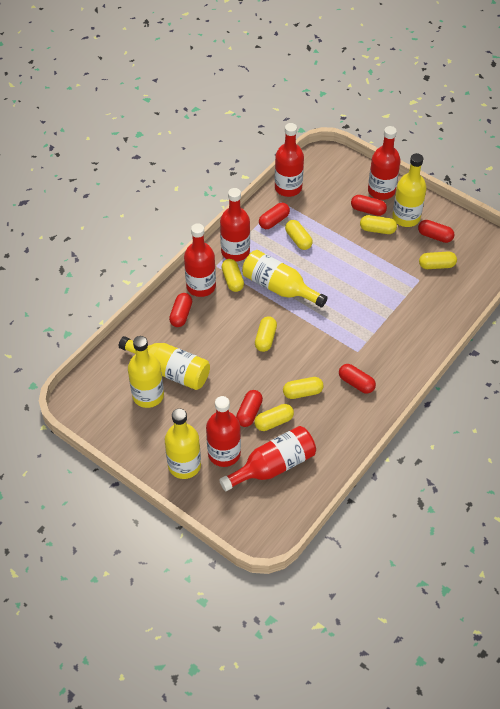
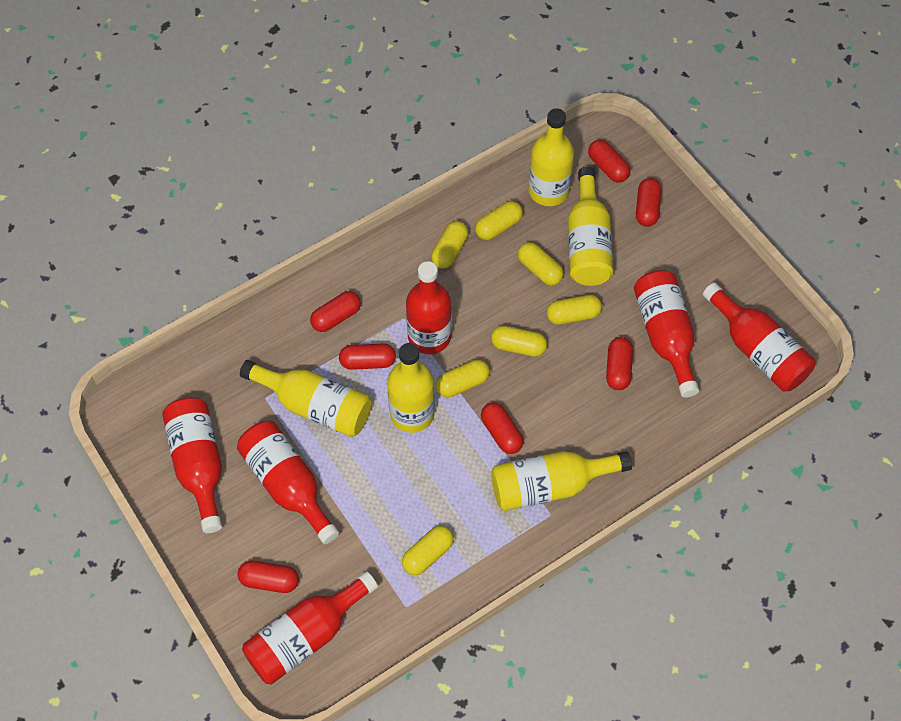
red capsule: 6 -> 7

